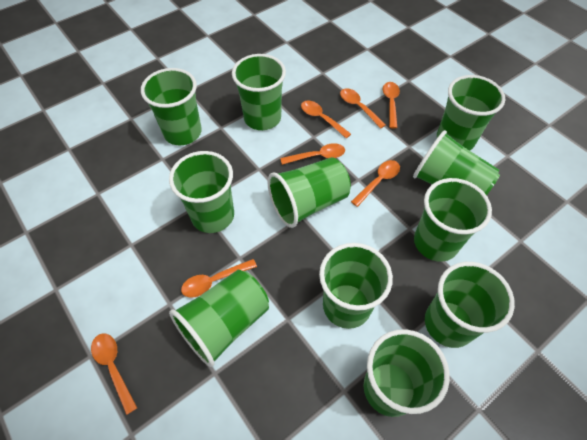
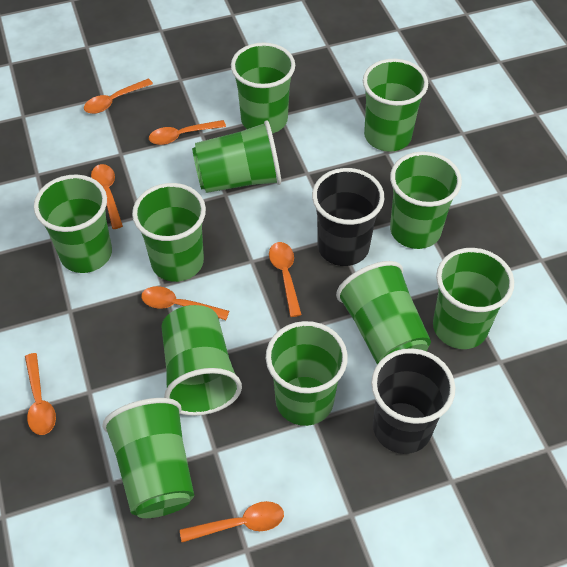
black cup: 0 -> 2

